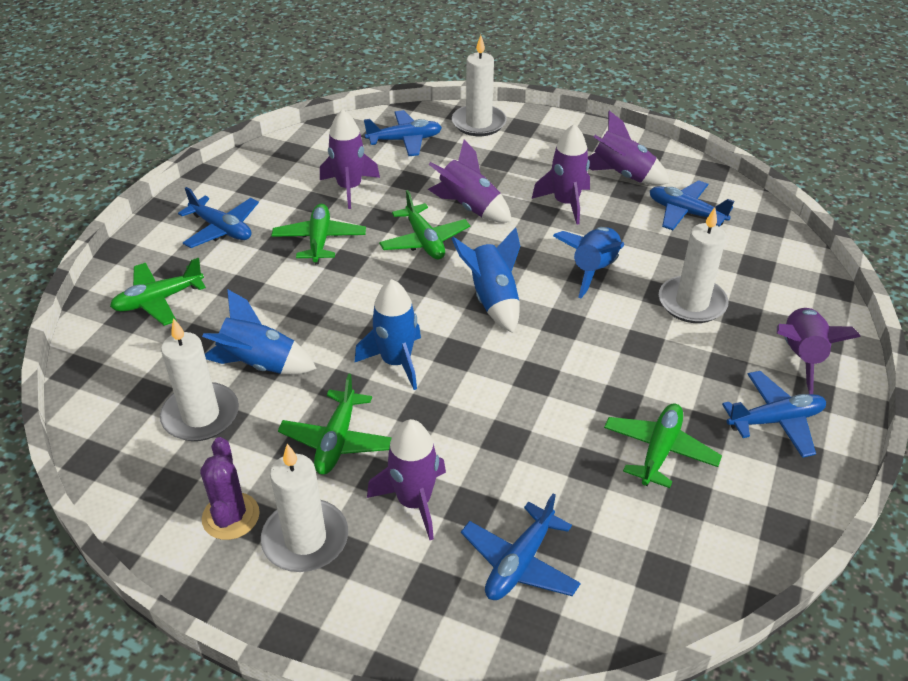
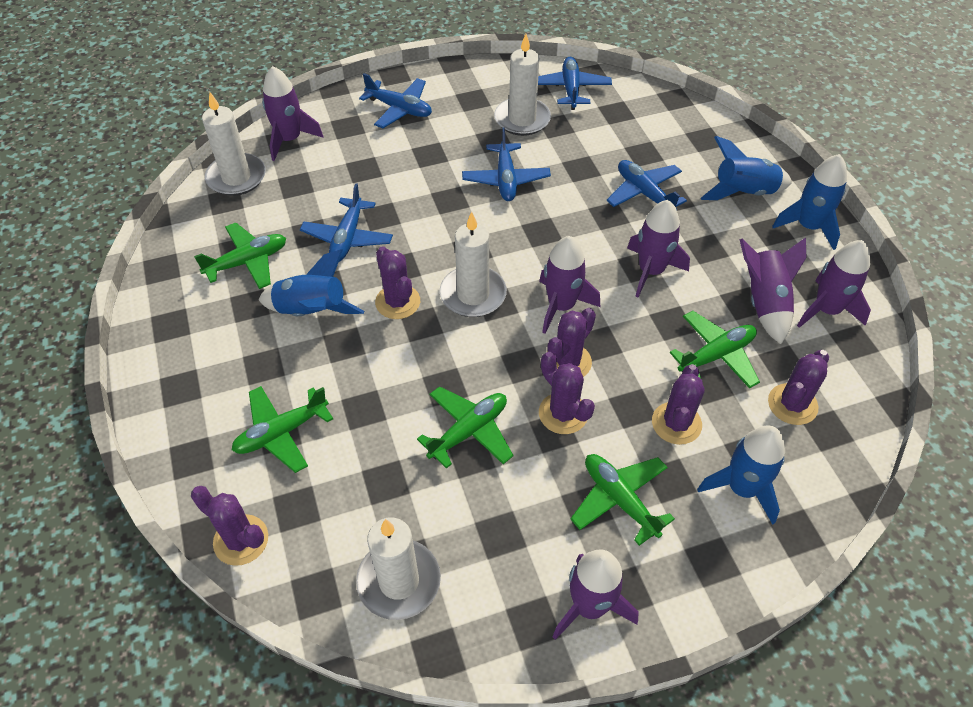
purple cactus: 1 -> 6

